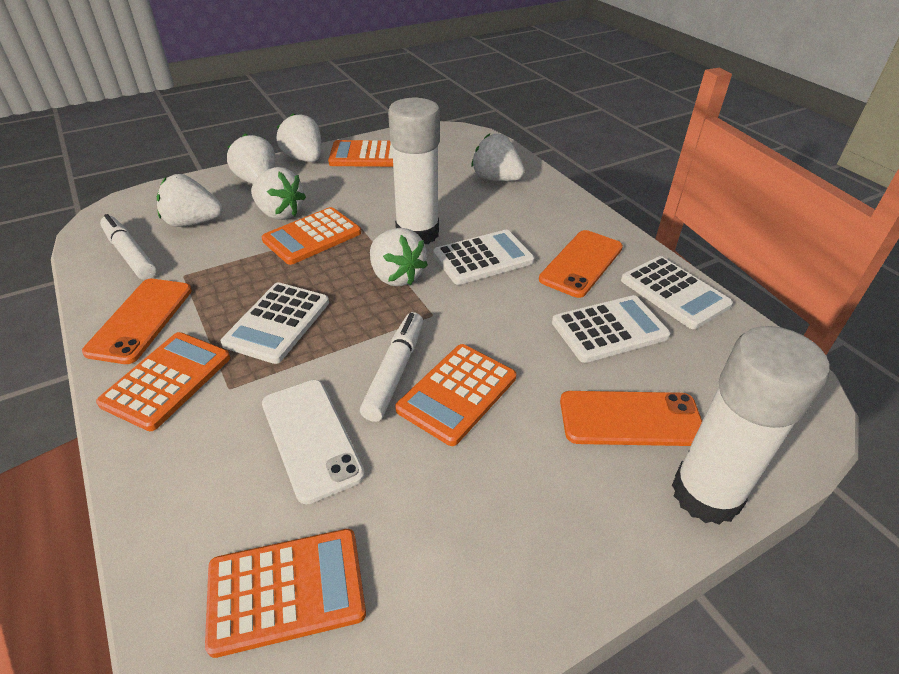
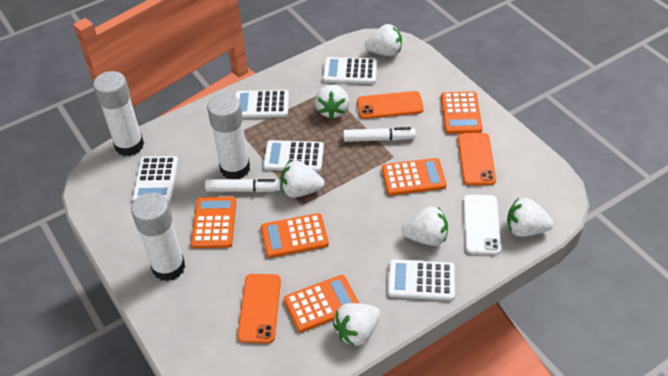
white calculator: 4 -> 5
white glue stick: 2 -> 3

